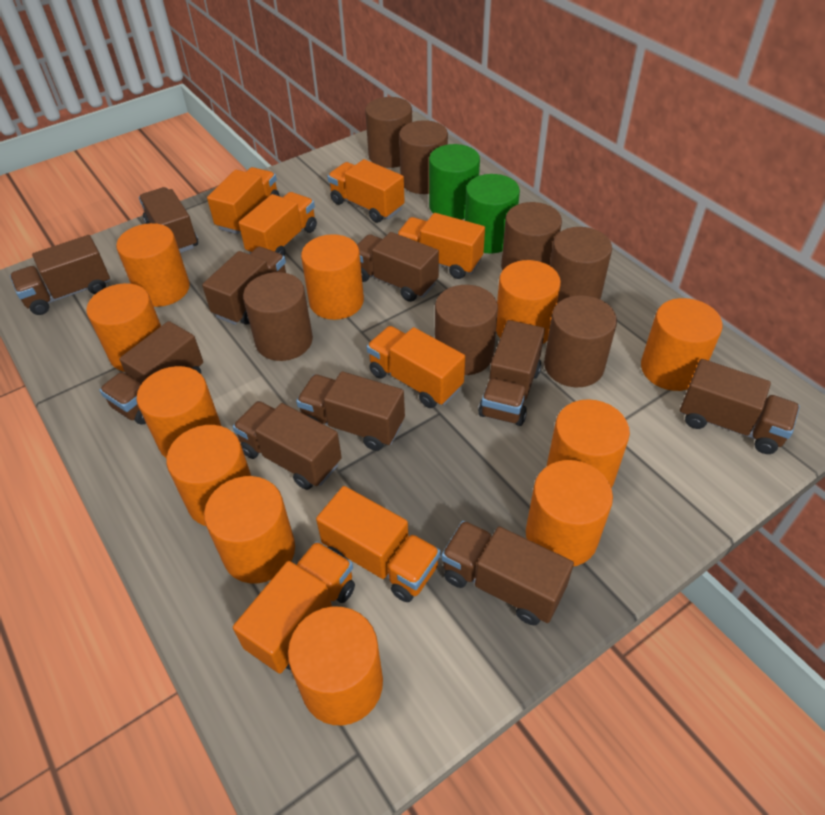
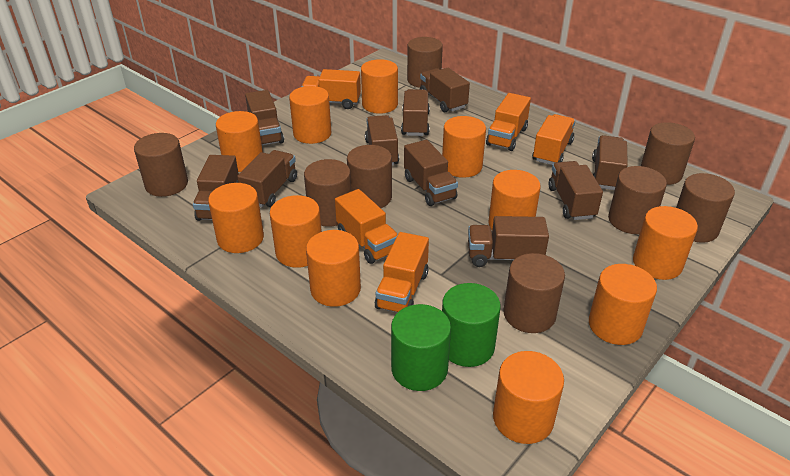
brown cylinder: 7 -> 8
orange truck: 7 -> 5

